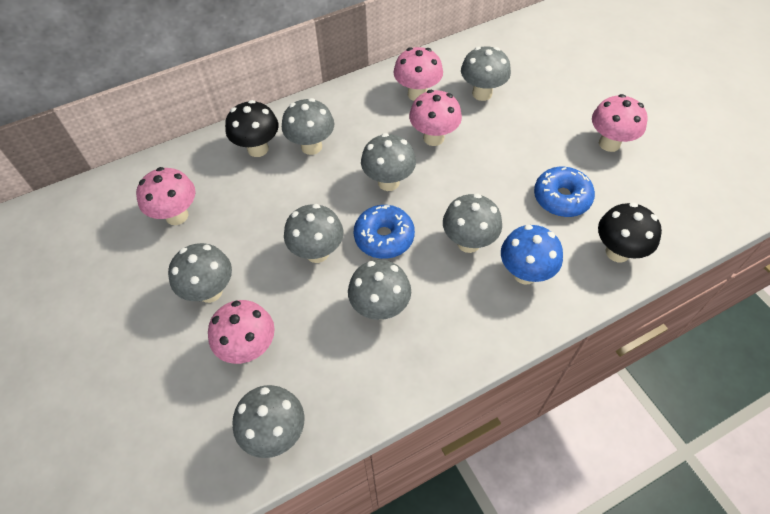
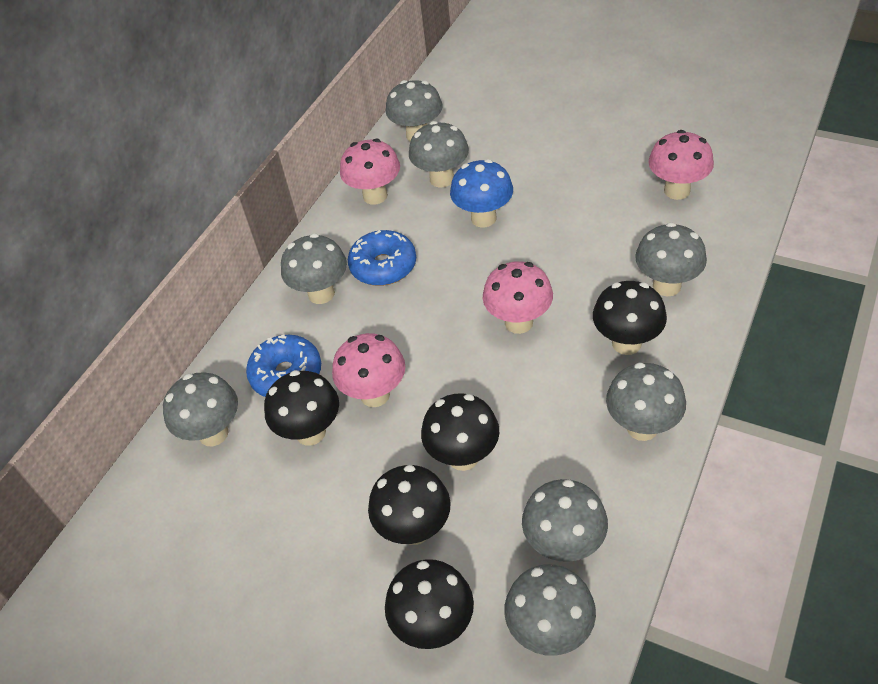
black mushroom: 2 -> 5
pink mushroom: 5 -> 4

